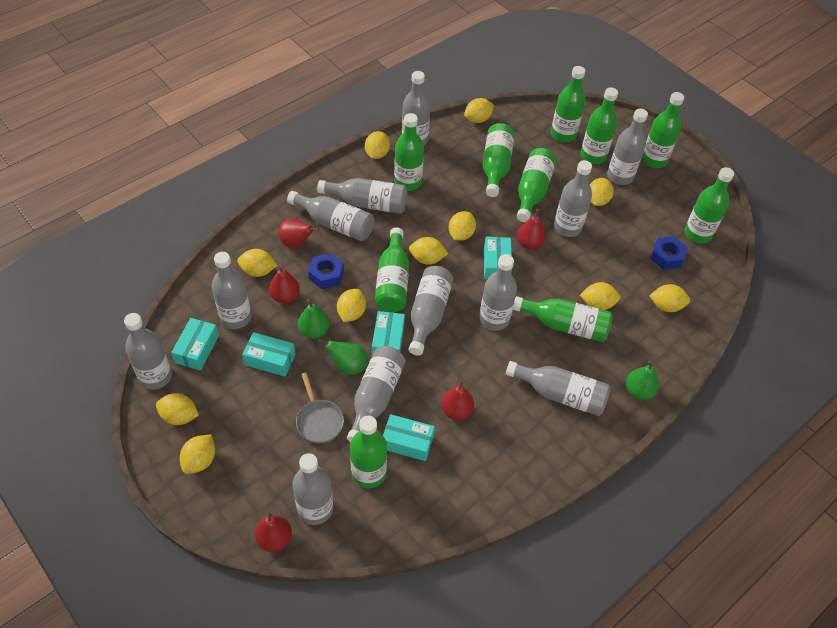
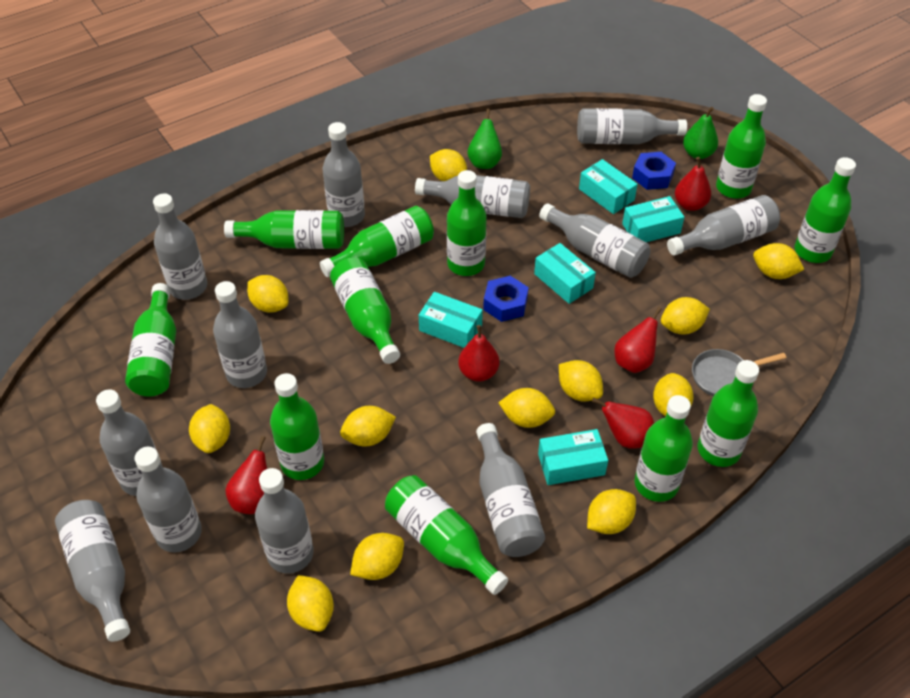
green bottle: 10 -> 11
green pear: 3 -> 2
yellow lemon: 11 -> 12

